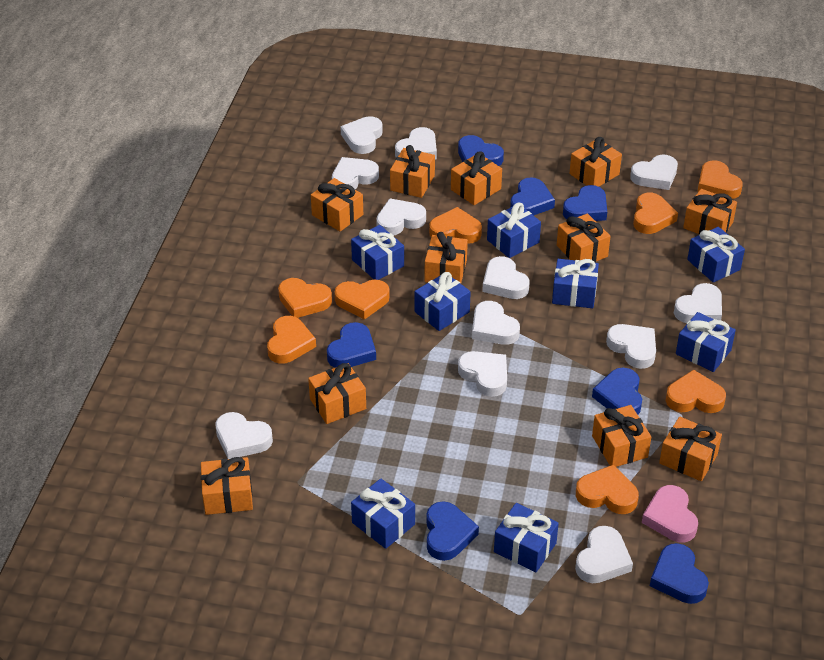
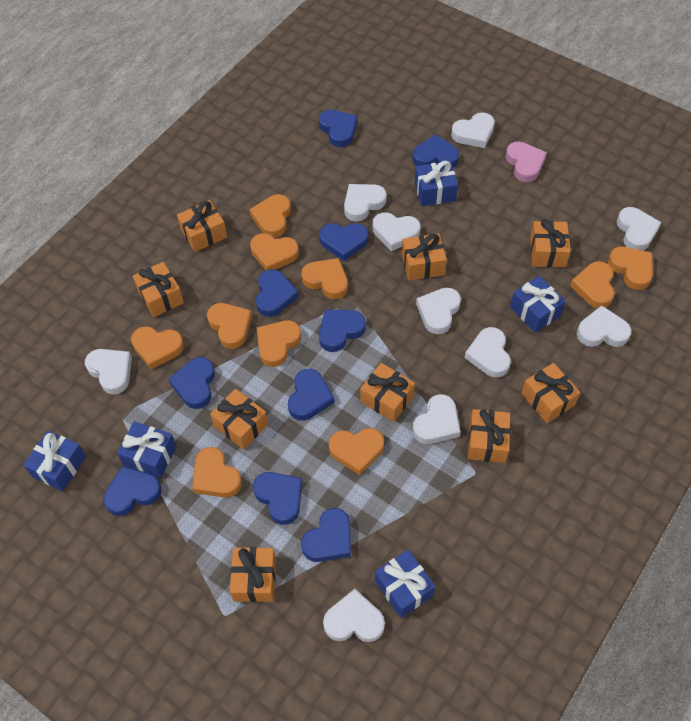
blue gift: 8 -> 5
blue heart: 7 -> 10
orange gift: 11 -> 9
orange heart: 8 -> 10
white heart: 12 -> 10

